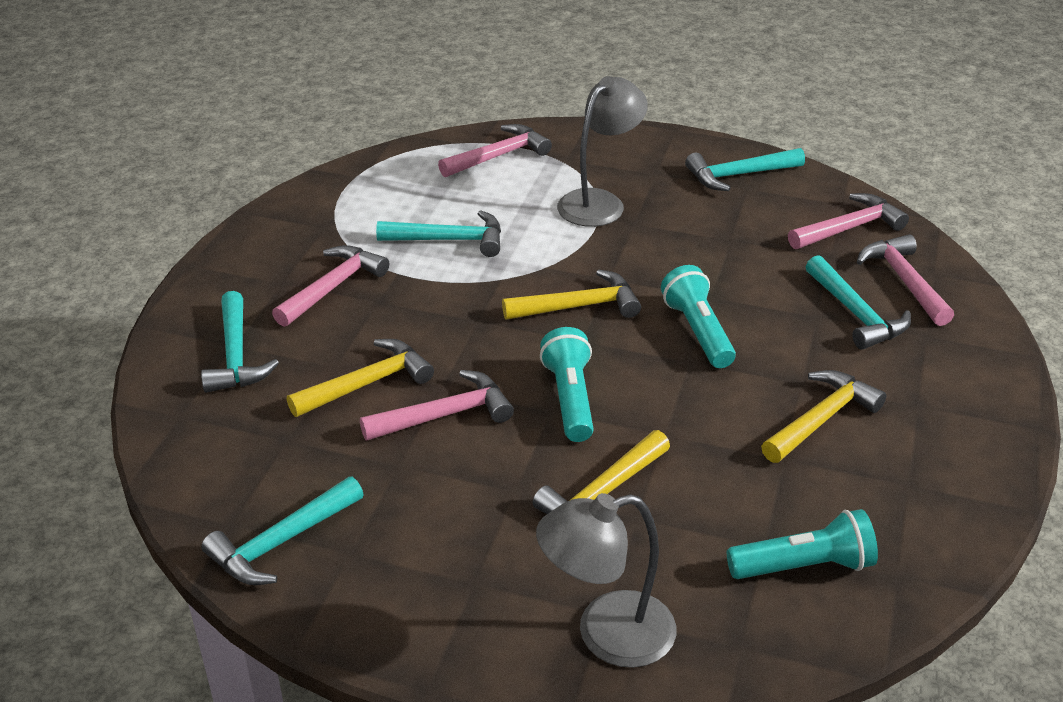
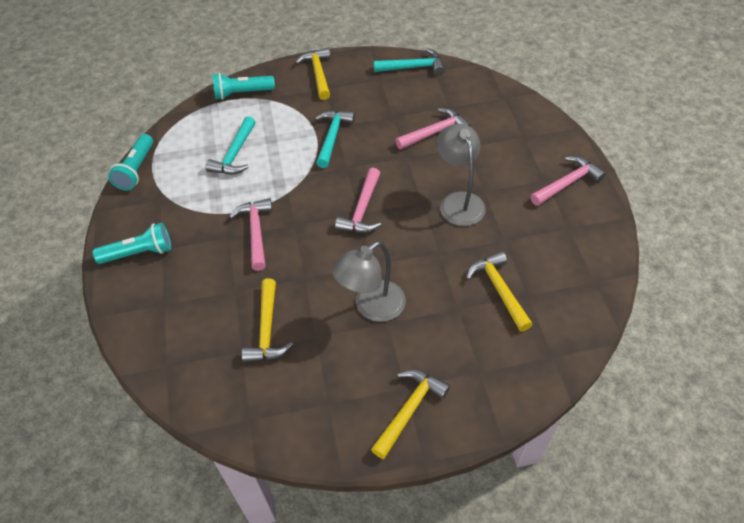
pink hammer: 5 -> 4
turquoise hammer: 5 -> 3

